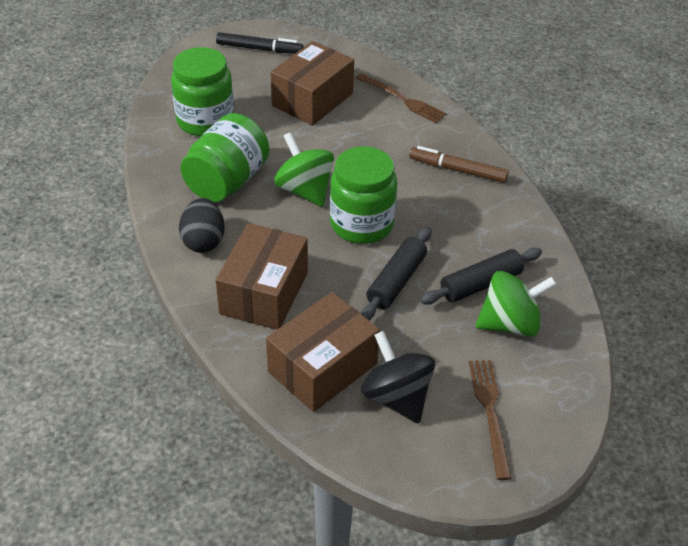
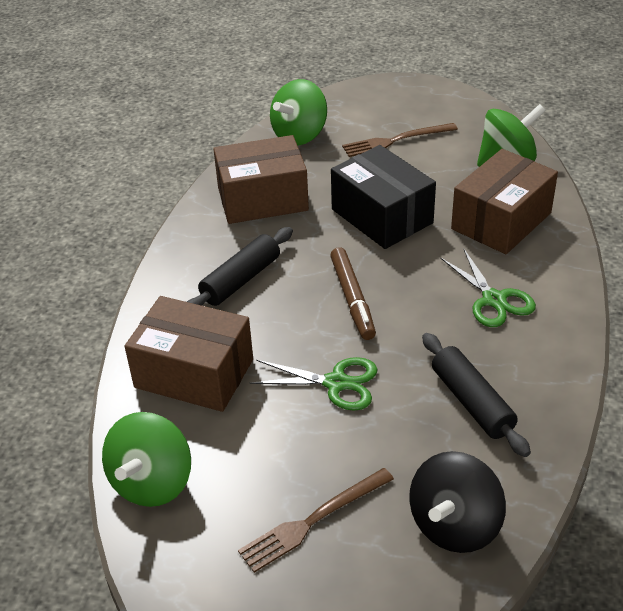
black box: 0 -> 1
black egg: 1 -> 0
black marker: 1 -> 0
green jar: 3 -> 0
green scissors: 0 -> 2
green spinning top: 2 -> 3

